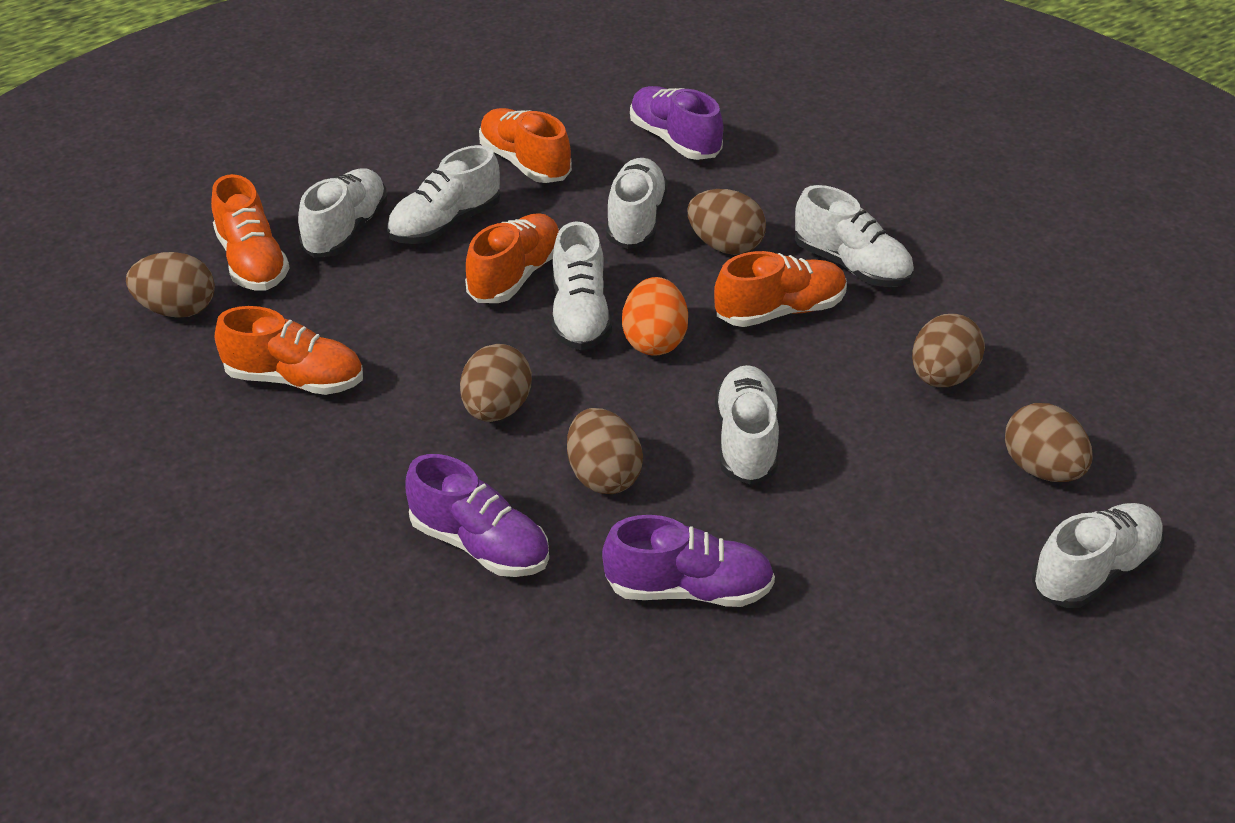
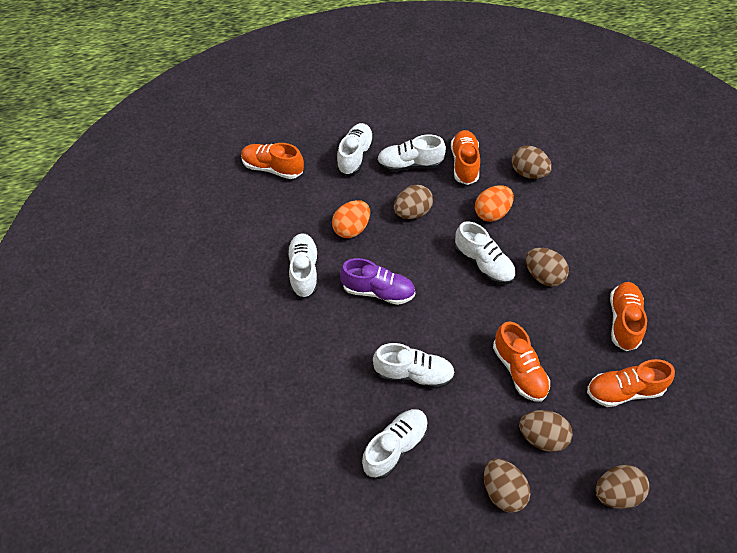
orange egg: 1 -> 2
purple shoe: 3 -> 1
white shoe: 7 -> 6

